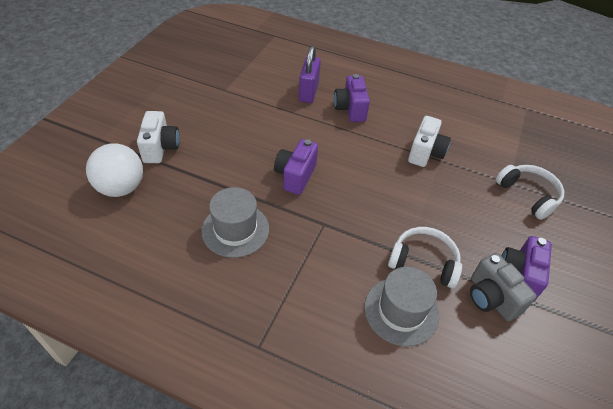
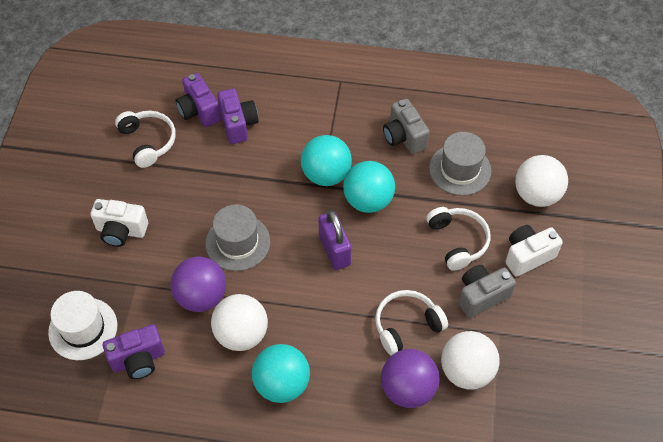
grey camera: 1 -> 2
purple ball: 0 -> 2
turquoise ball: 0 -> 3
white ball: 1 -> 3
white hat: 0 -> 1
white headphones: 2 -> 3

